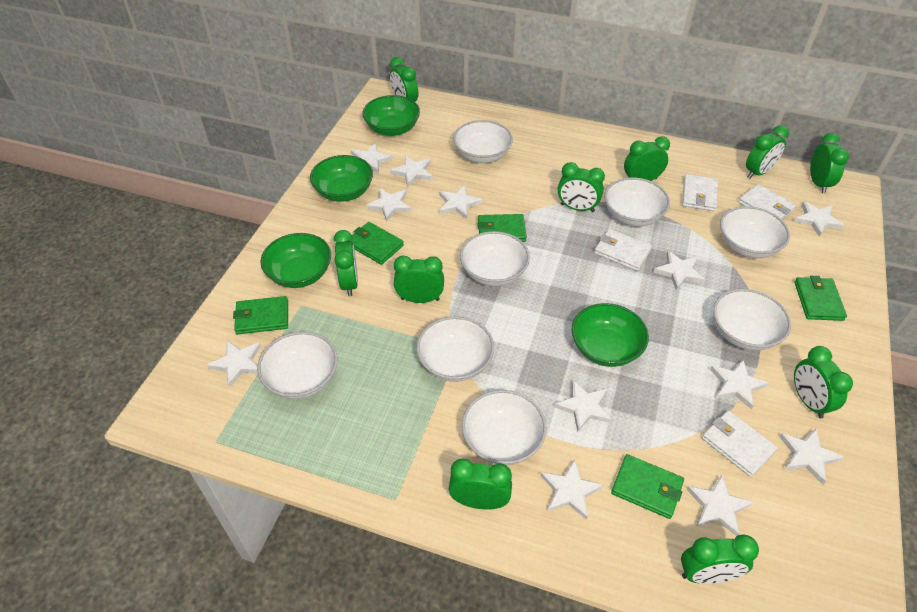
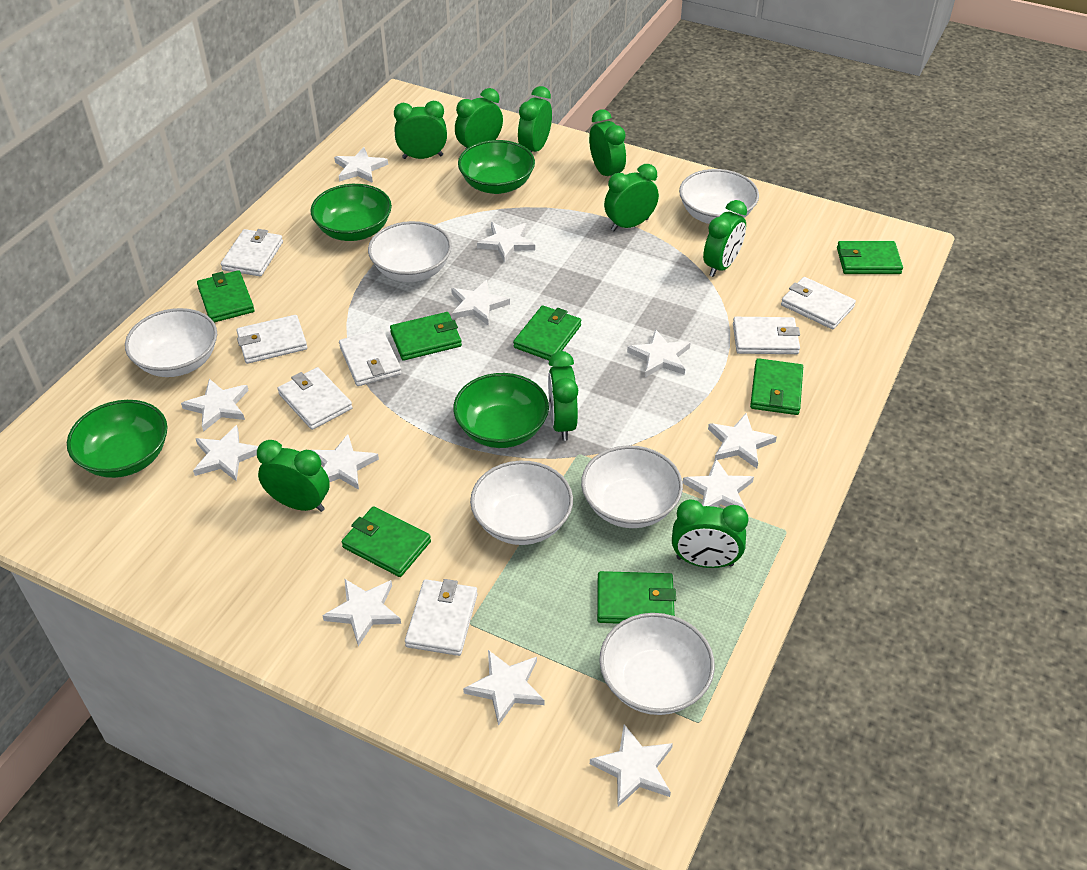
green clock: 10 -> 9
green wallet: 5 -> 7
white bowl: 8 -> 6
white wallet: 4 -> 7

